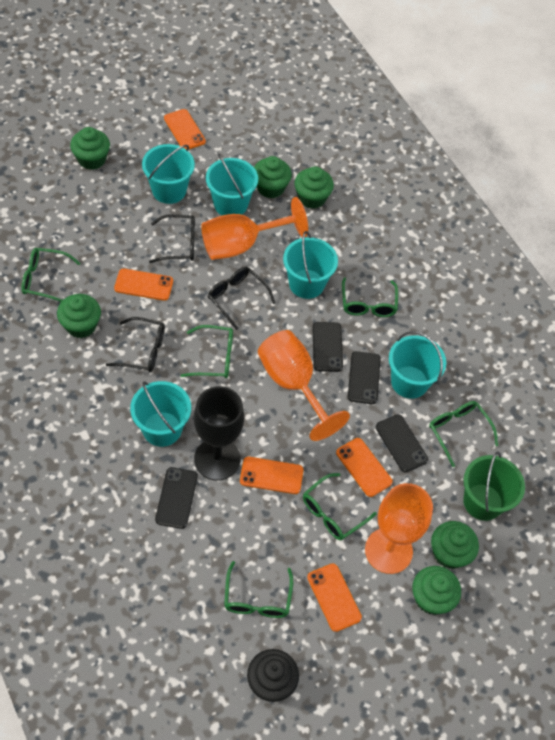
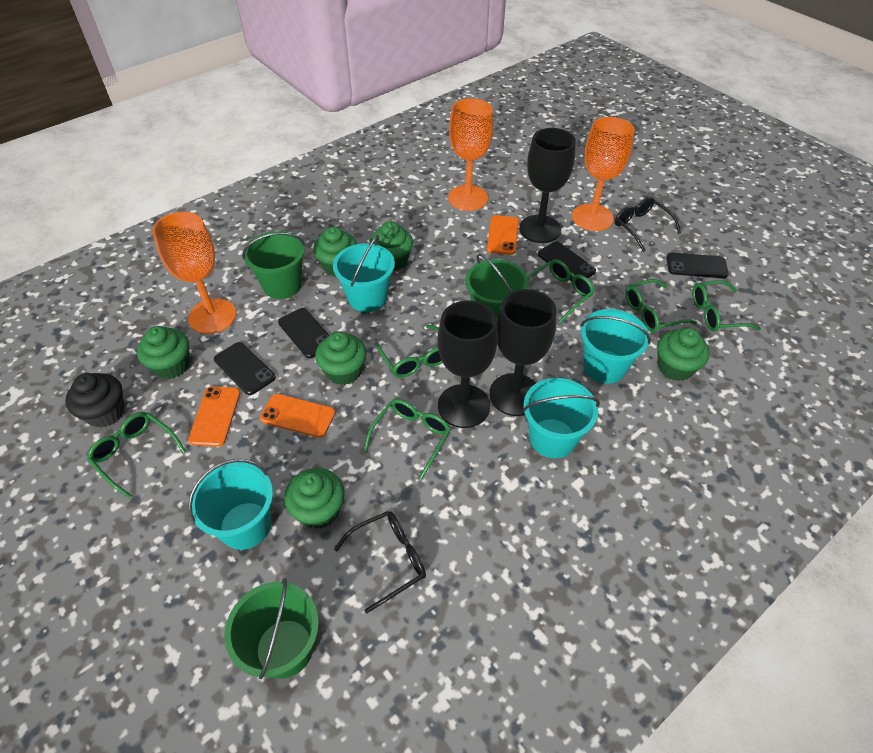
black glasses: 3 -> 2
black goblet: 1 -> 3
green bucket: 1 -> 3
orange phone: 5 -> 3
turquoise bucket: 5 -> 4

